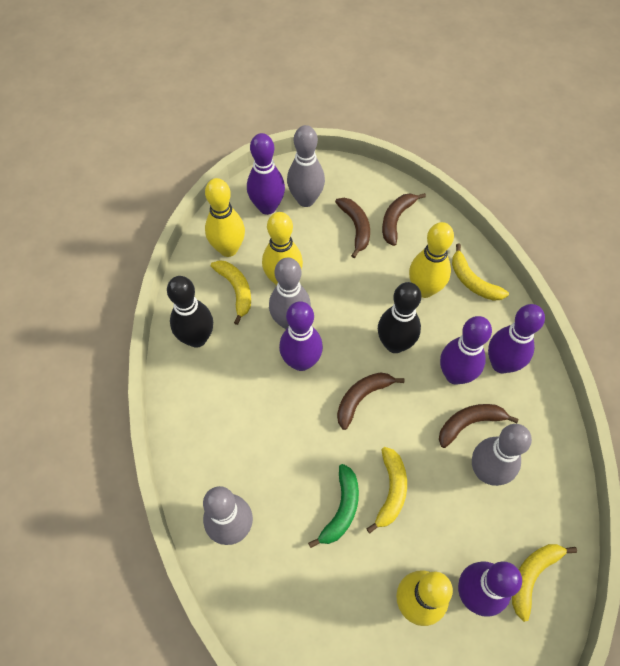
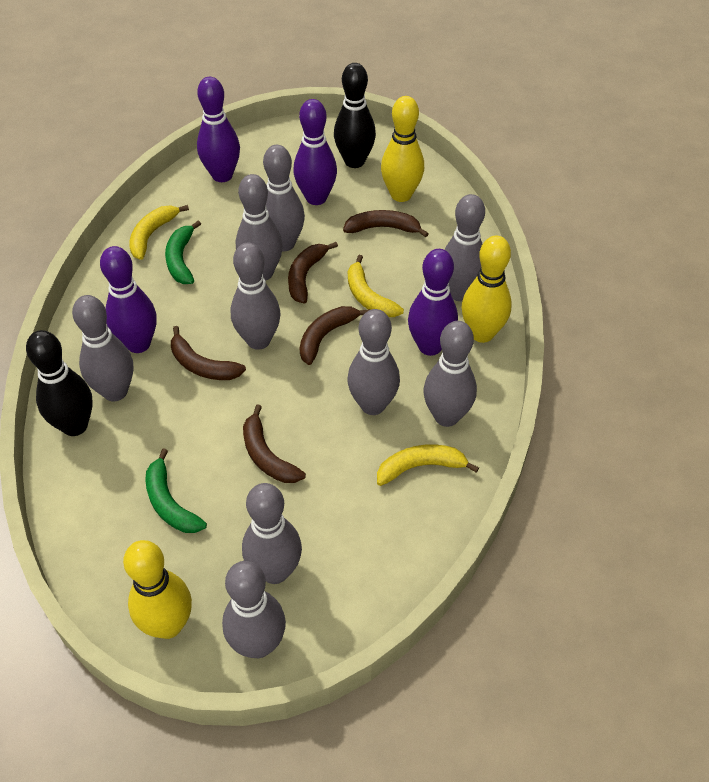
brown banana: 4 -> 5
green banana: 1 -> 2
grey bowling pin: 4 -> 9
purple bowling pin: 5 -> 4
yellow banana: 4 -> 3
yellow bowling pin: 4 -> 3

